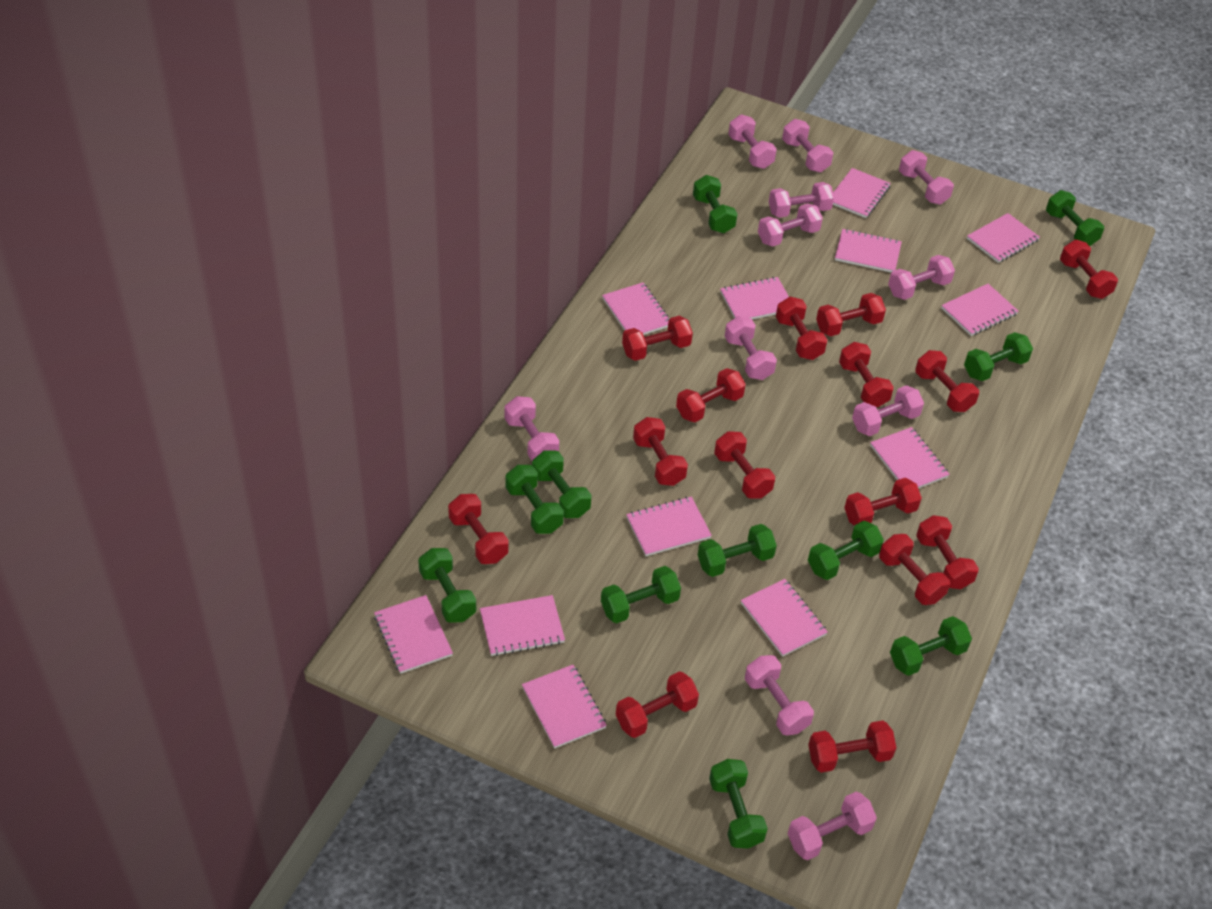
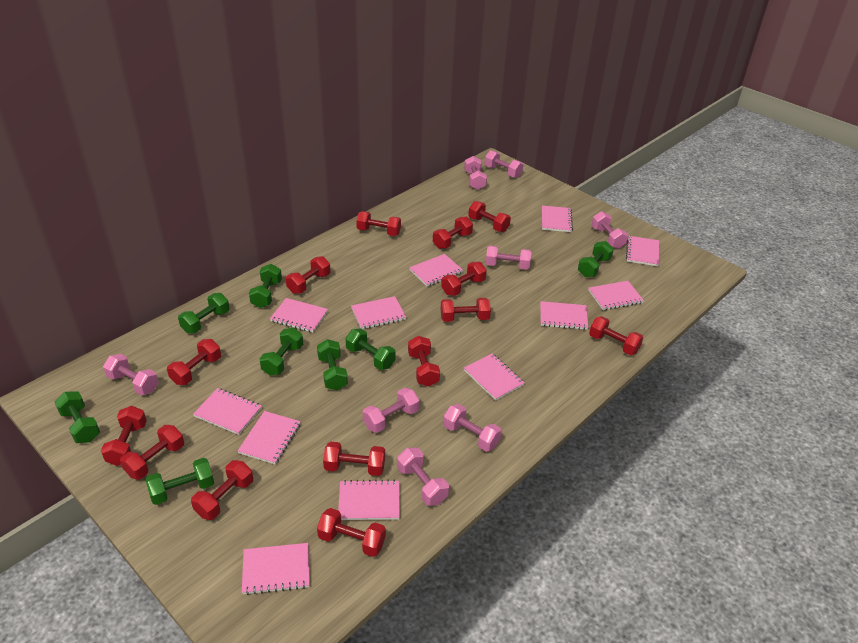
green dumbbell: 11 -> 8
pink dumbbell: 11 -> 8
red dumbbell: 15 -> 14

